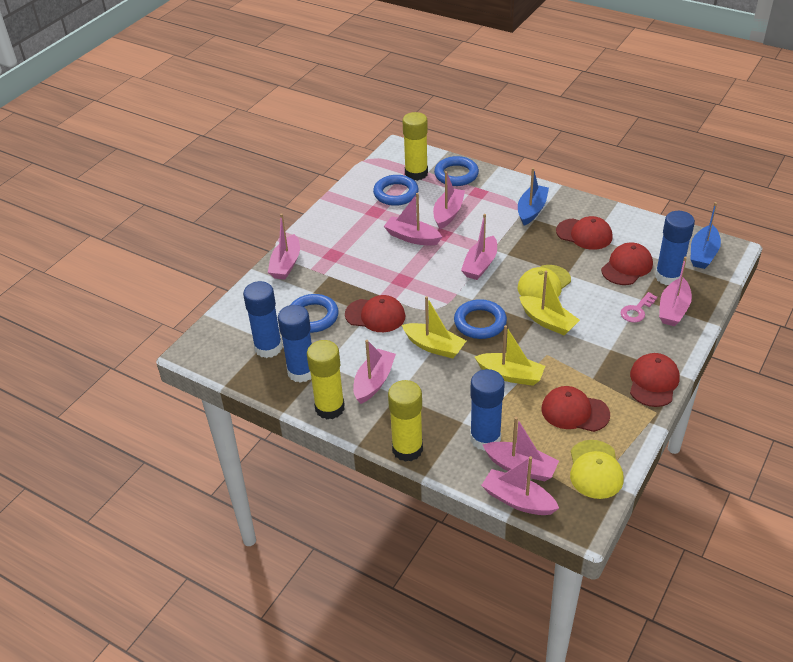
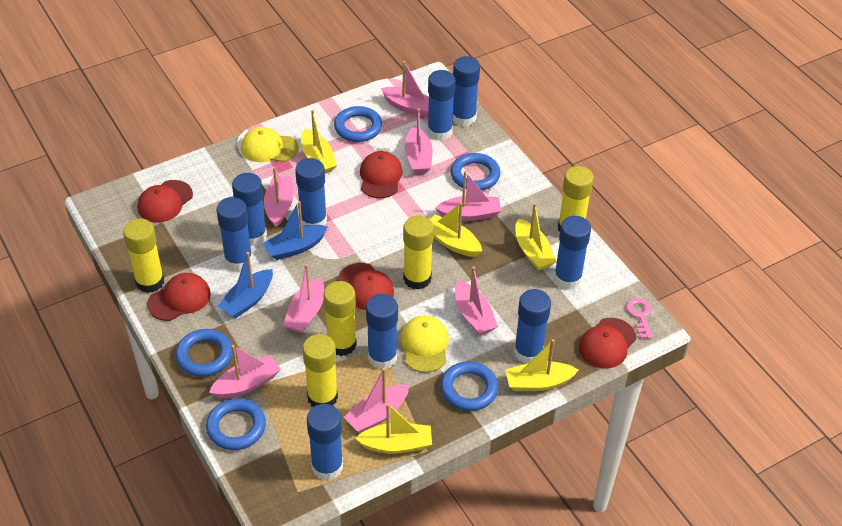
blue glue stick: 4 -> 9
blue ring: 4 -> 5
yellow boat: 3 -> 5
yellow glue stick: 3 -> 5

